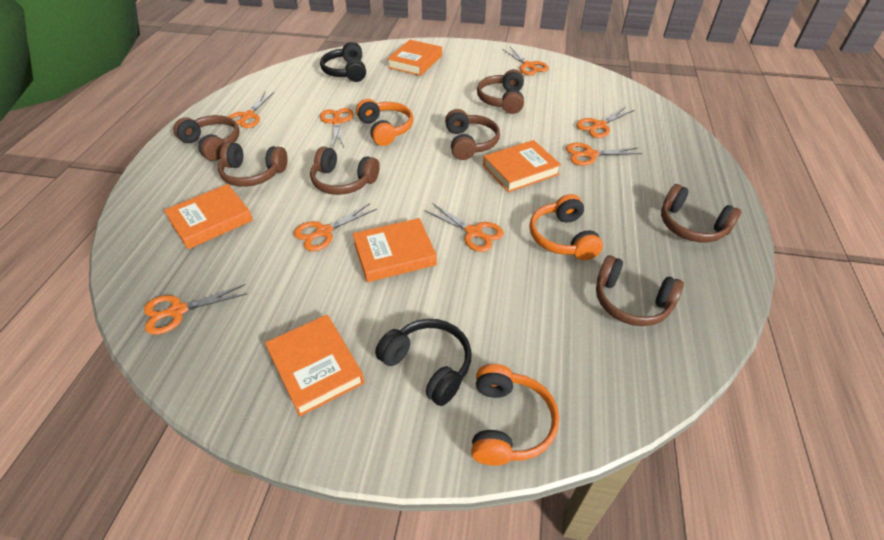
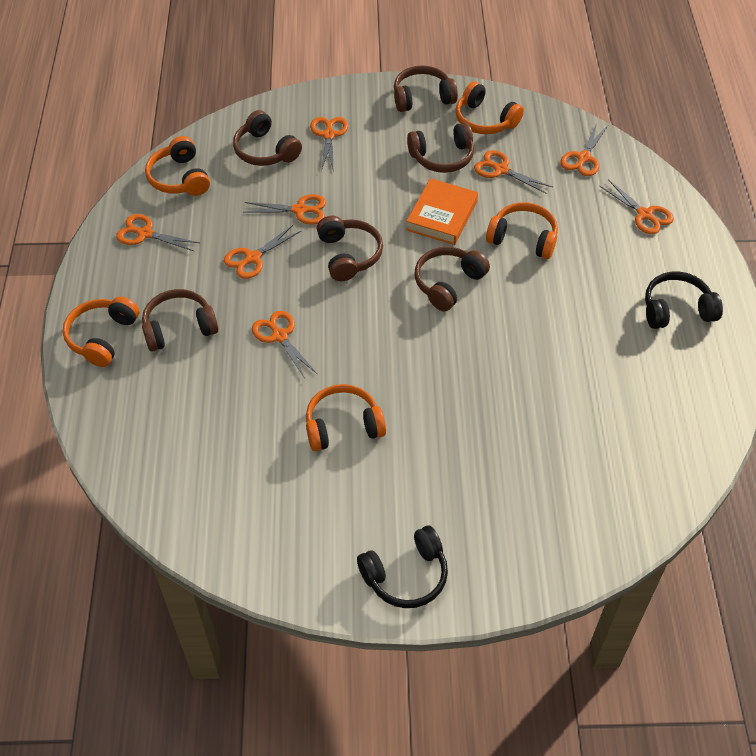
brown headphones: 7 -> 6
orange book: 5 -> 1
orange headphones: 3 -> 5

